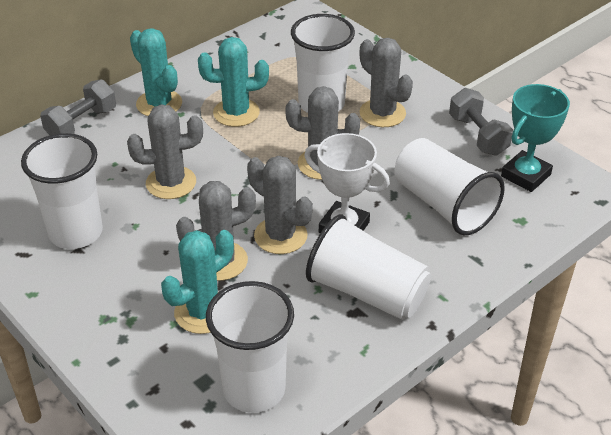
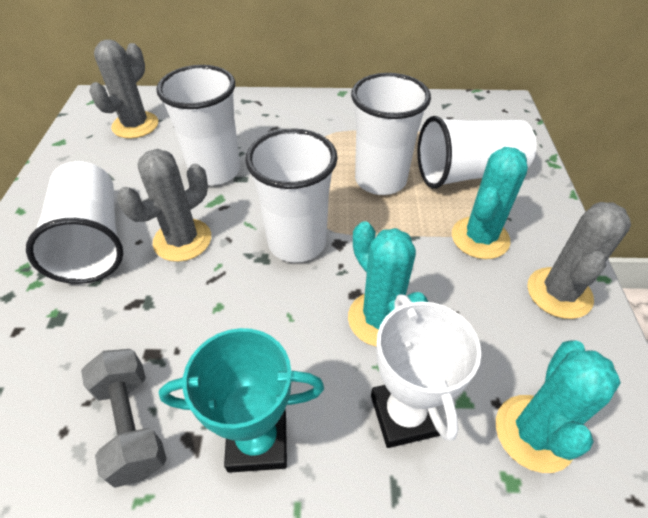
grey cactus: 5 -> 3
grey dumbbell: 2 -> 1

